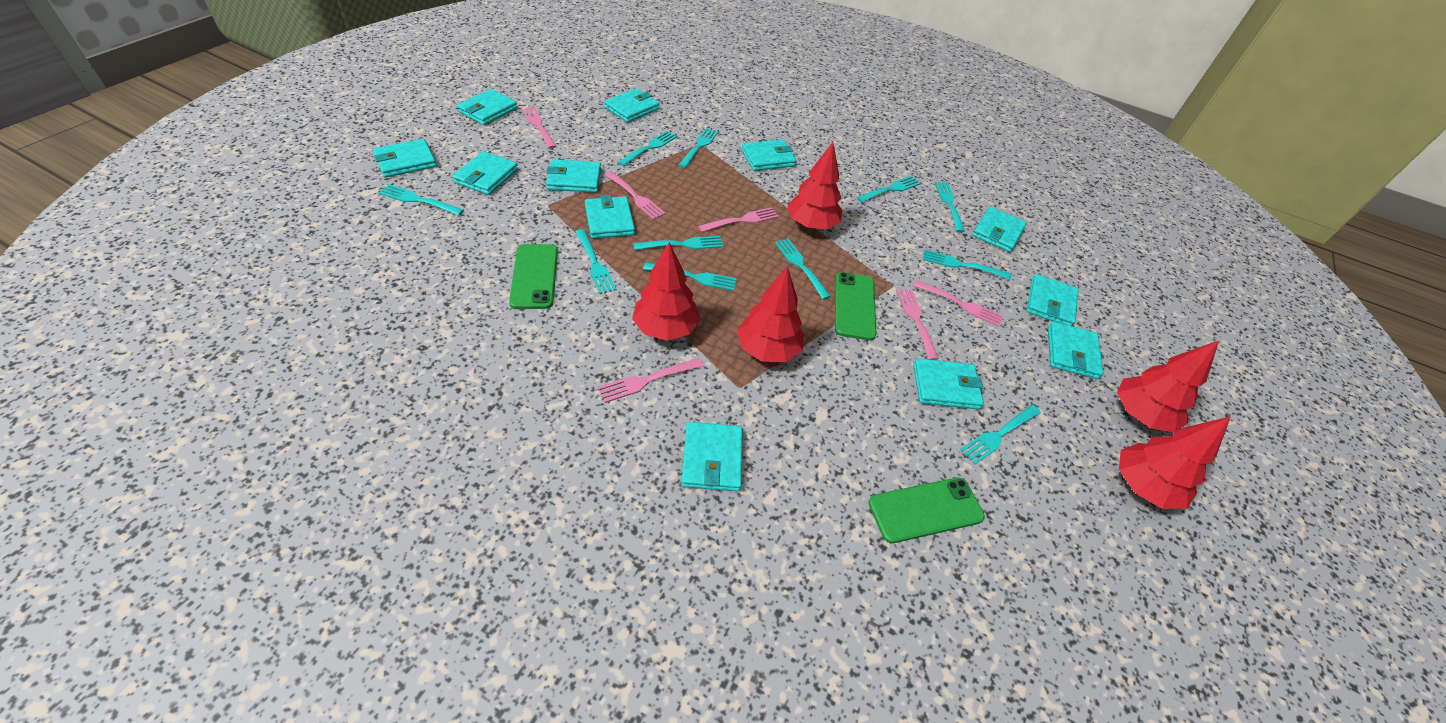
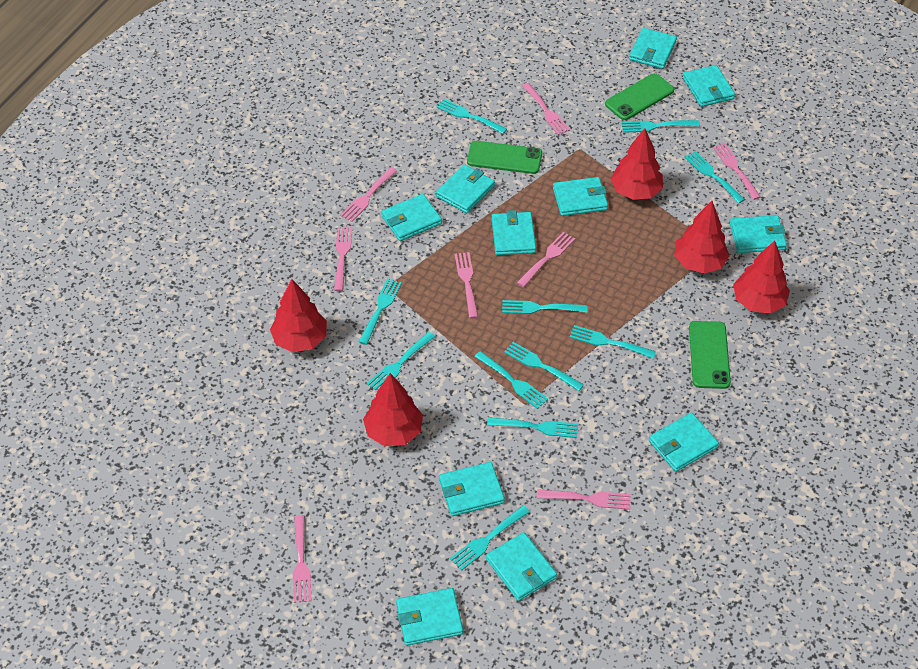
pink fork: 6 -> 8
turquoise wallet: 12 -> 11

